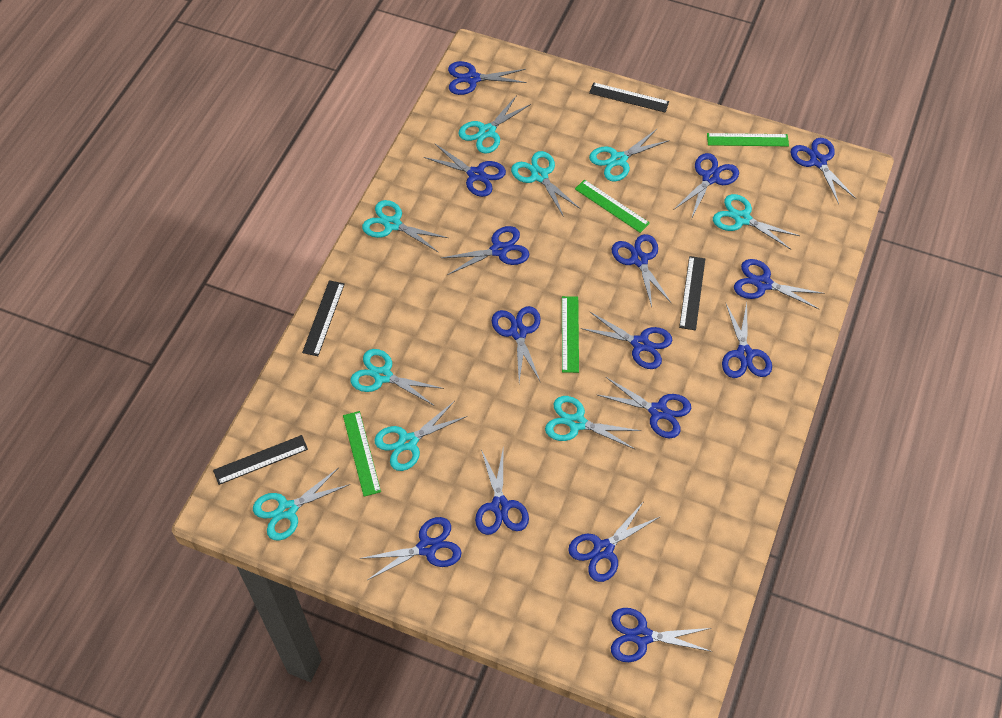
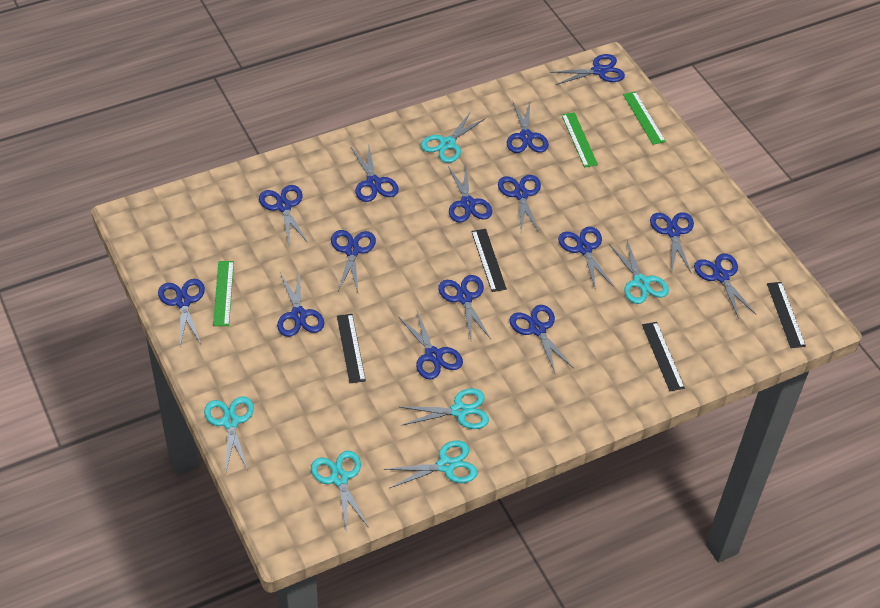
green ruler: 4 -> 3
turquoise scissors: 9 -> 6

